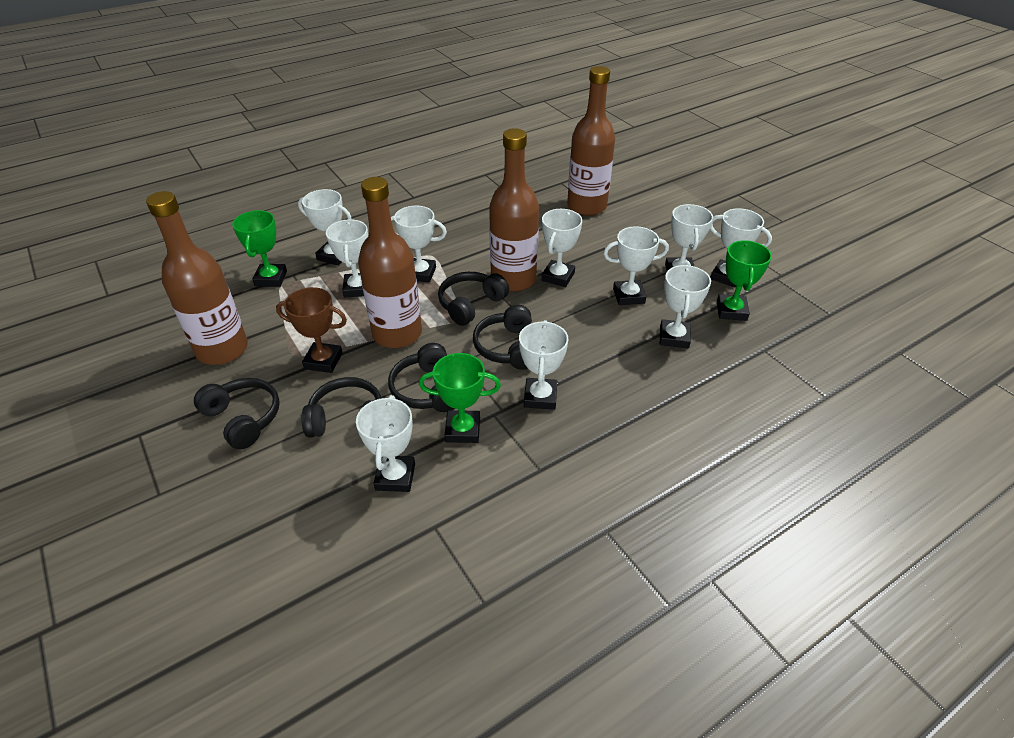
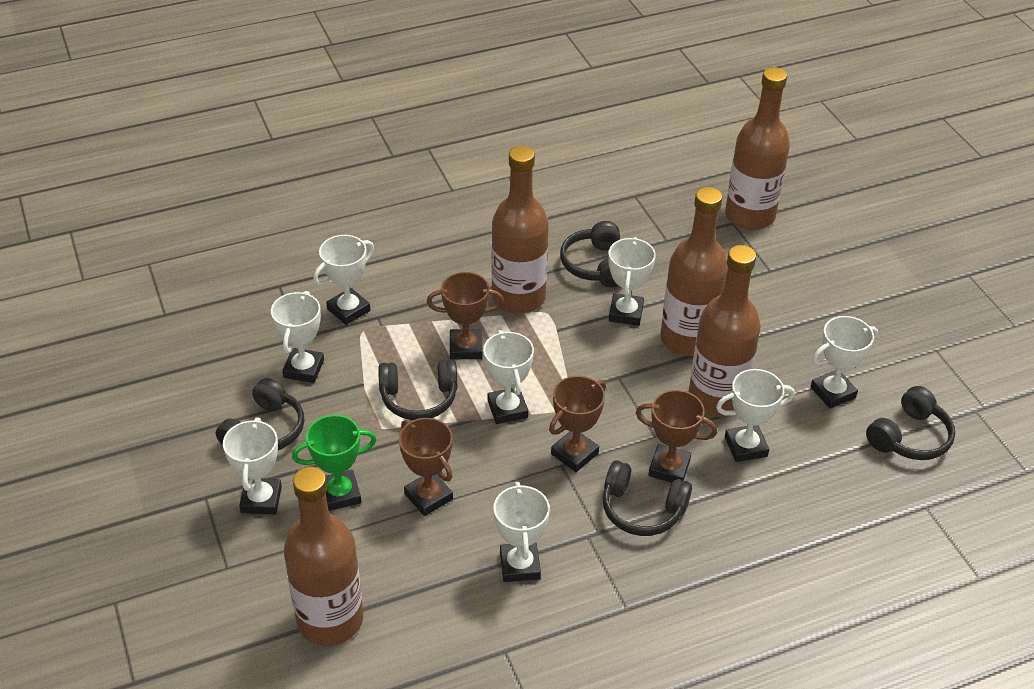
brown bottle: 4 -> 5
brown trophy: 1 -> 4
green trophy: 3 -> 1
white trophy: 10 -> 8

